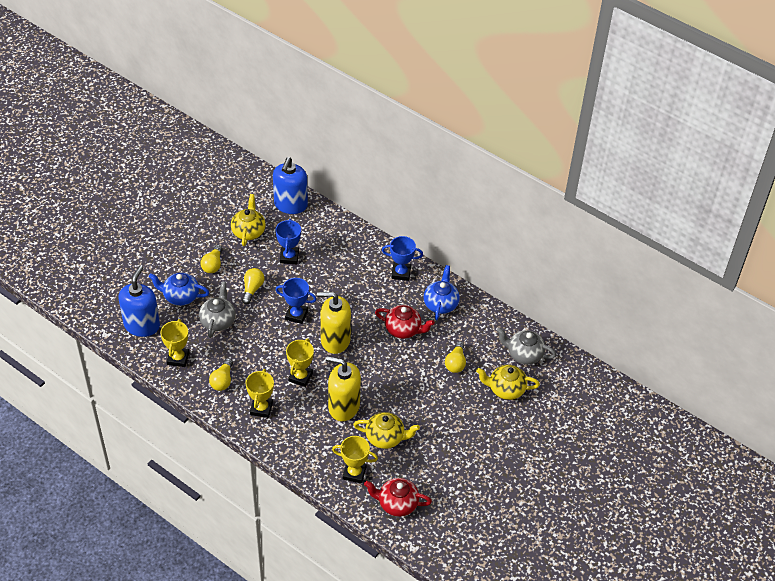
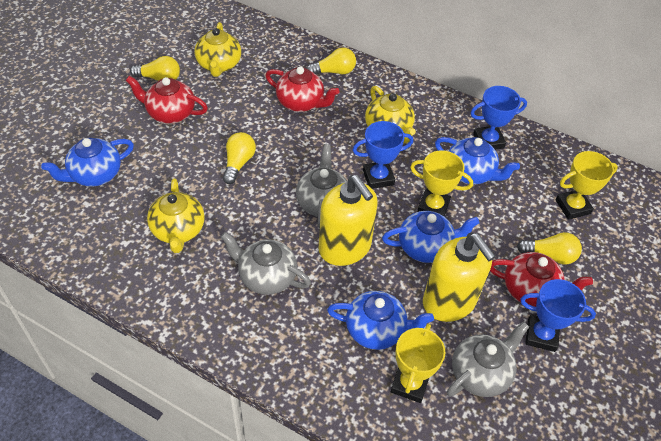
blue soap dispenser: 2 -> 0
blue teapot: 2 -> 4
grey teapot: 2 -> 3
red teapot: 2 -> 3
yellow trophy: 4 -> 3

